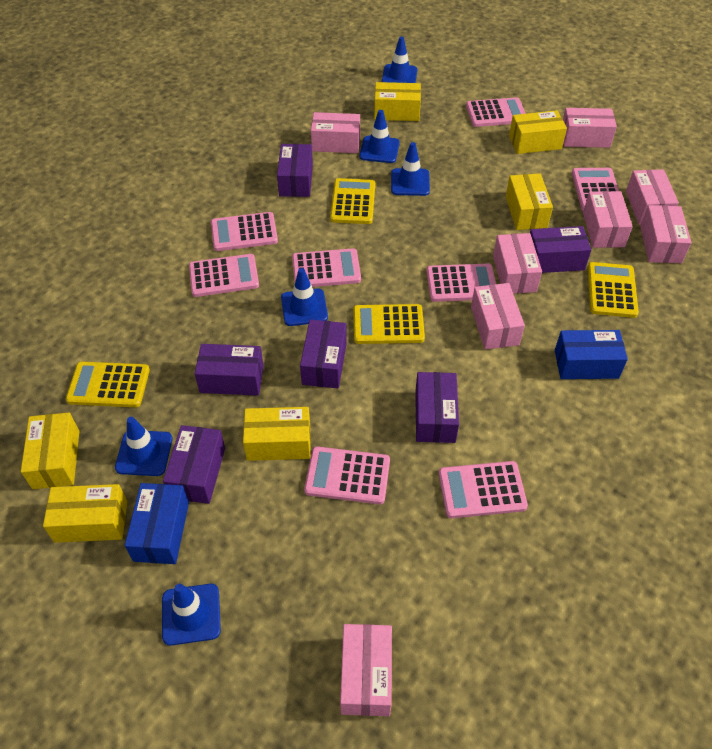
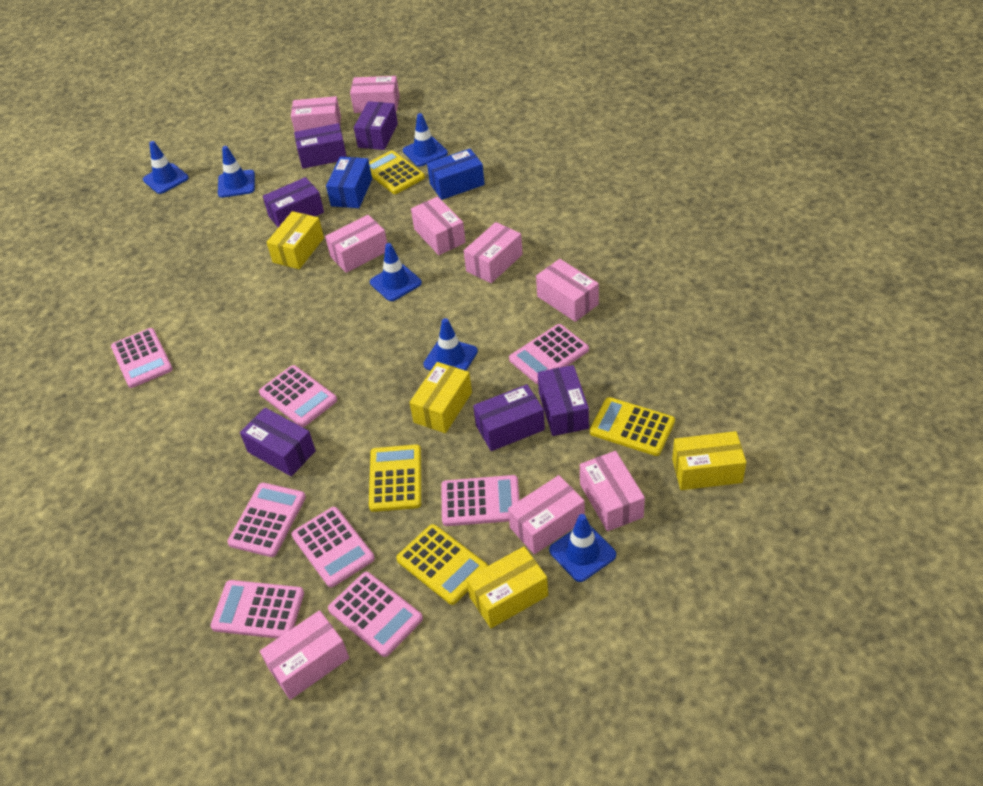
pink box: 8 -> 9
yellow box: 6 -> 4

